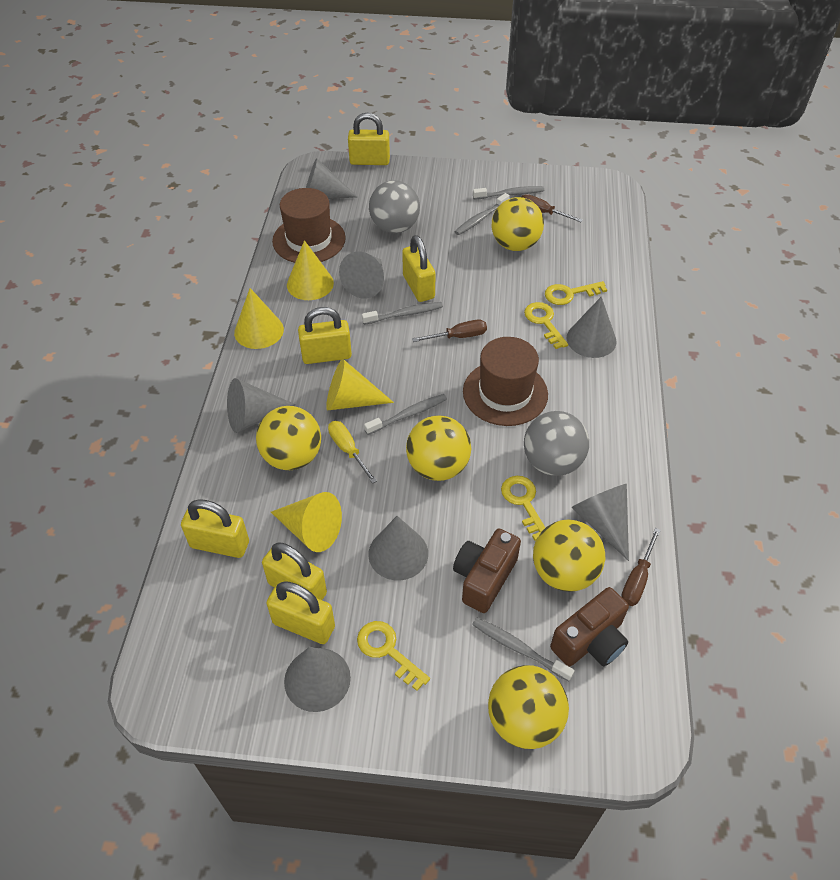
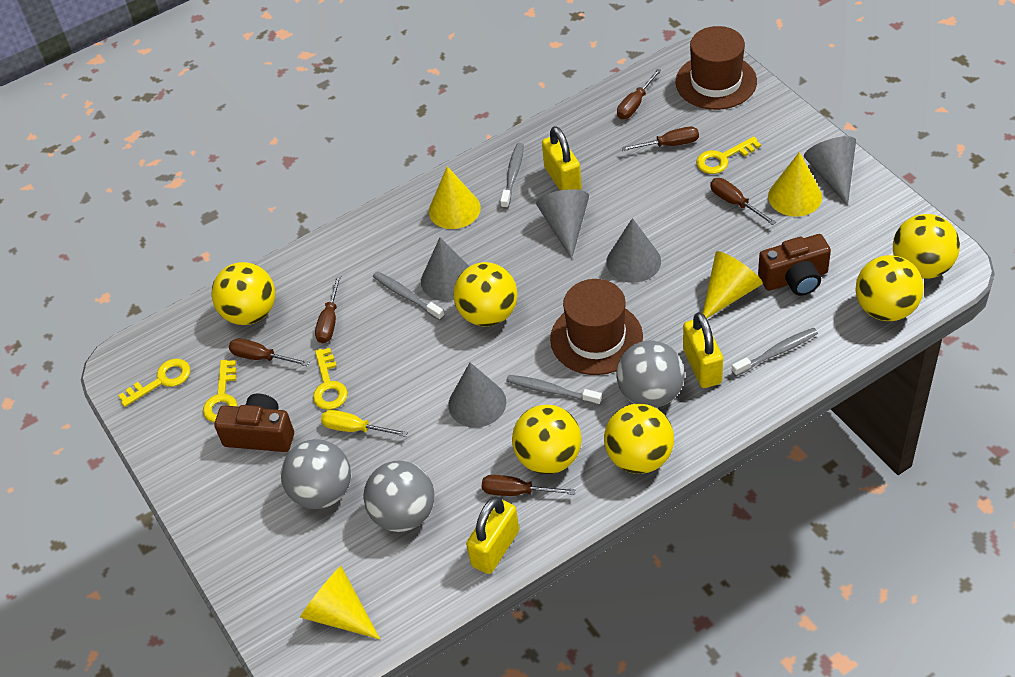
brown screwdriver: 3 -> 6
grey ball: 2 -> 3
grey cone: 7 -> 5
grey toothbrush: 5 -> 4
yellow ball: 5 -> 6
yellow padlock: 6 -> 3

